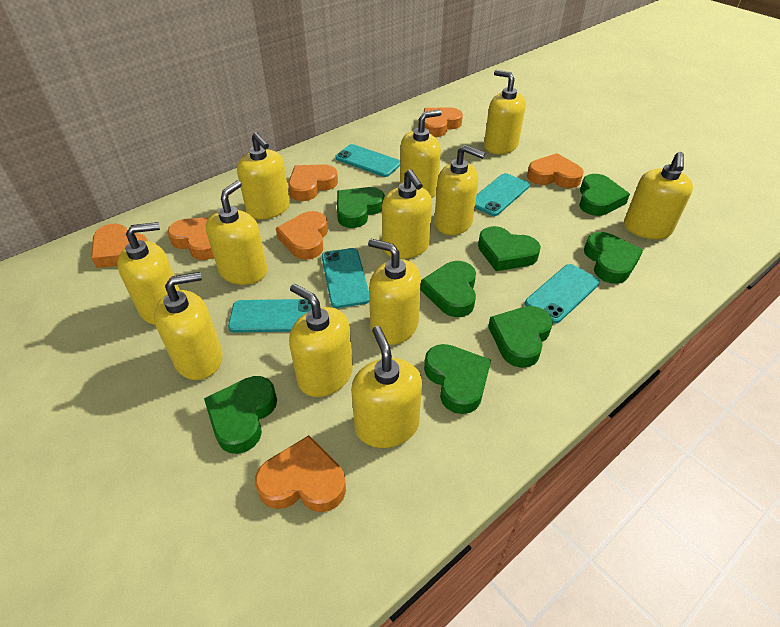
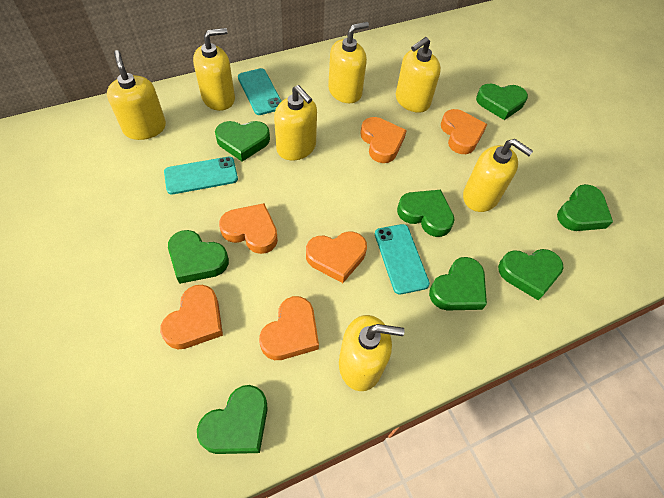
orange heart: 7 -> 6
turquoise phone: 5 -> 3
yellow soap dispenser: 12 -> 7

